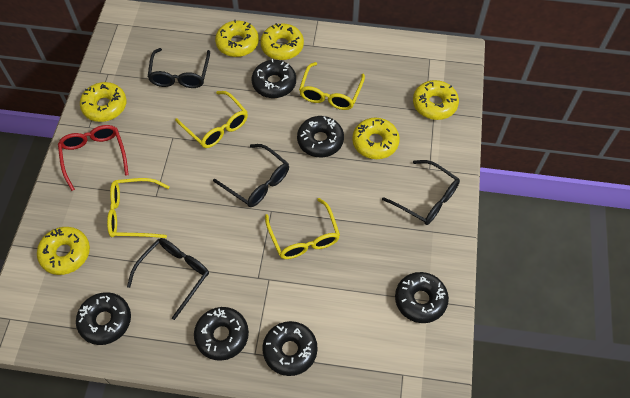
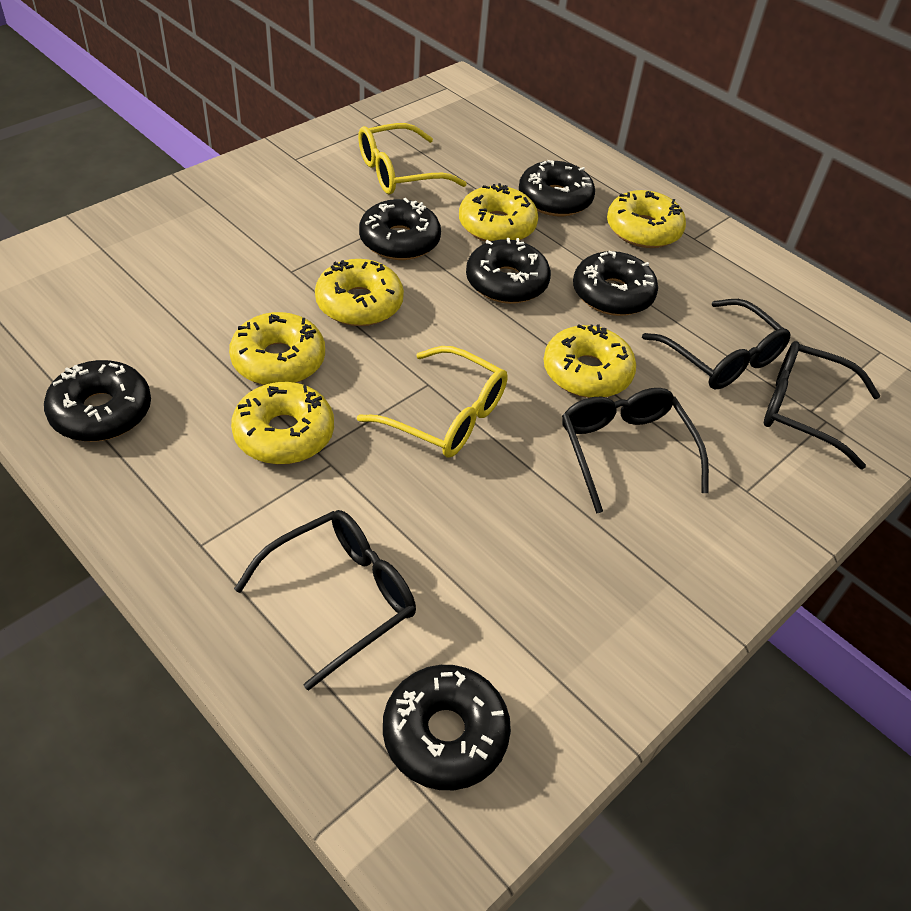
red glasses: 1 -> 0
yellow glasses: 4 -> 2

